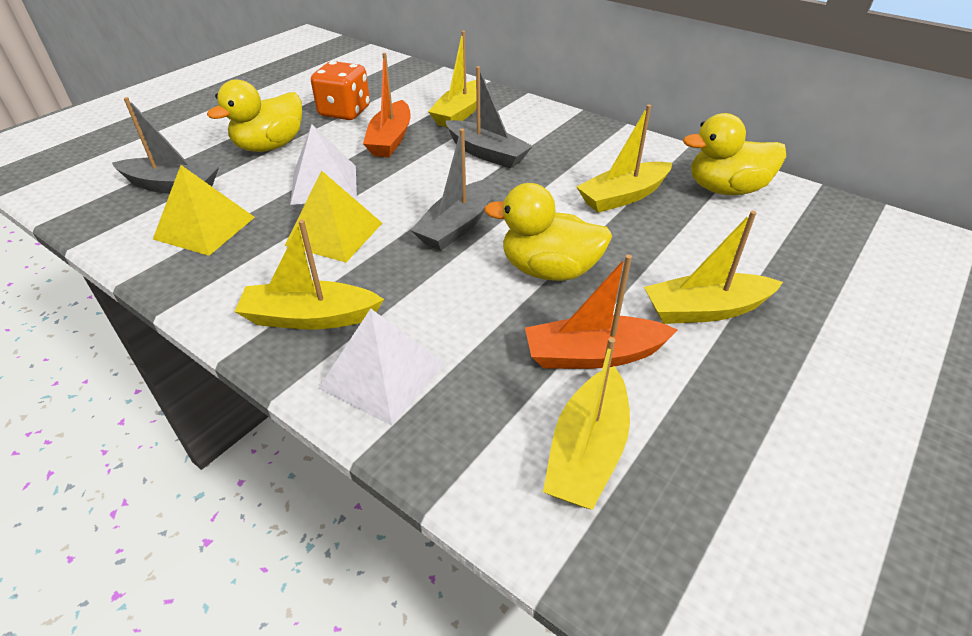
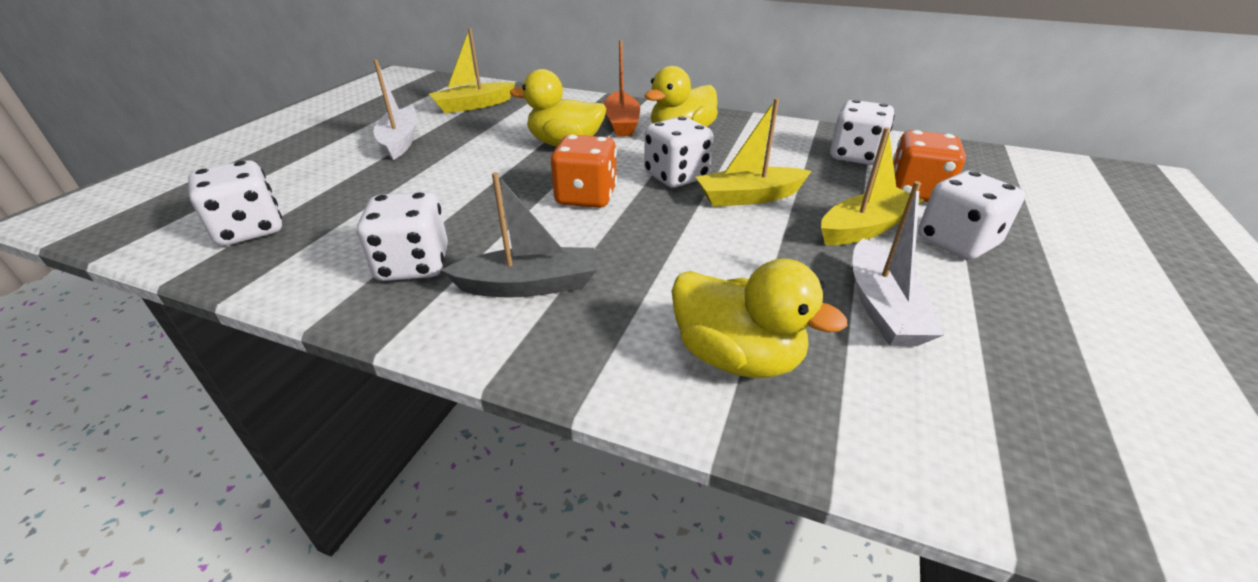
grey boat: 3 -> 1
orange boat: 2 -> 1
orange dice: 1 -> 2
white boat: 0 -> 2
white dice: 0 -> 5
white pyramid: 2 -> 0
yellow boat: 5 -> 3
yellow pyramid: 2 -> 0

